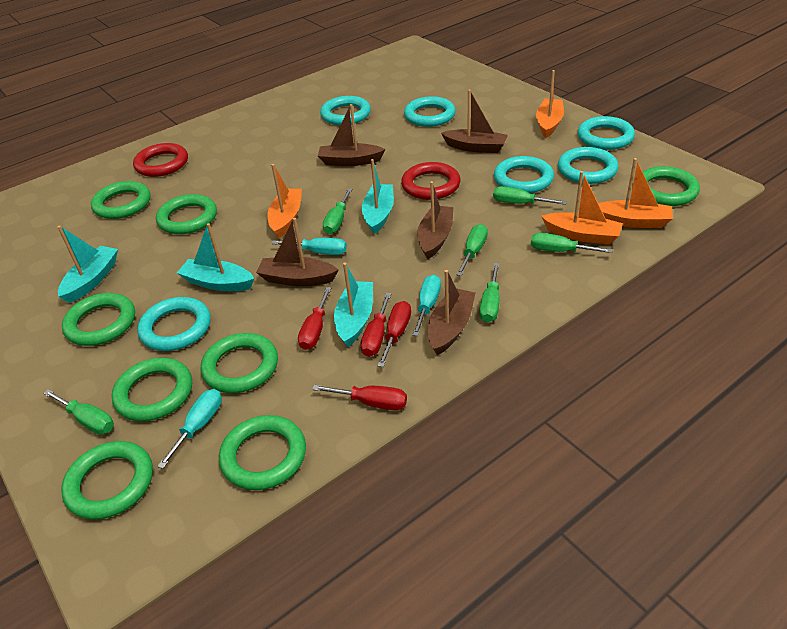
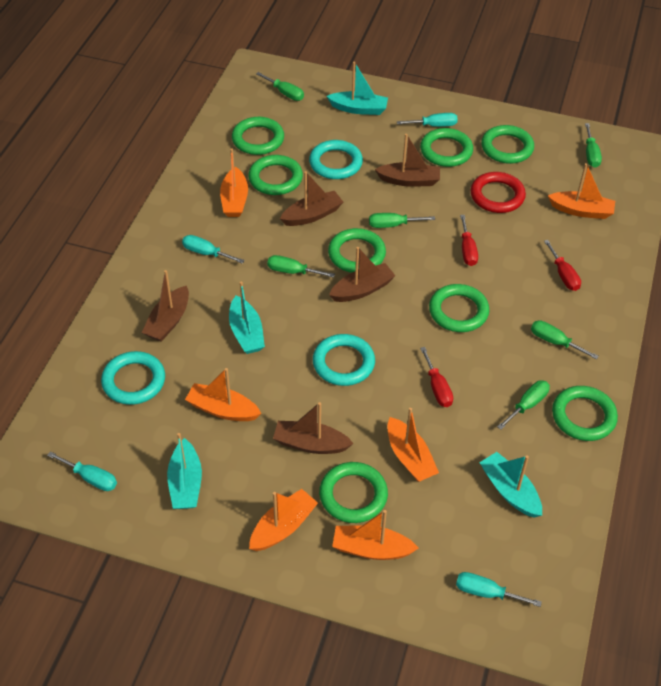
orange boat: 4 -> 6
red ring: 2 -> 1
red screwdriver: 4 -> 3
turquoise ring: 6 -> 3
turquoise screwdriver: 3 -> 4

